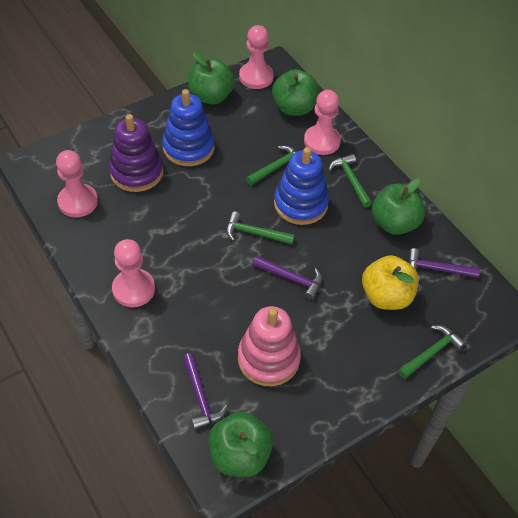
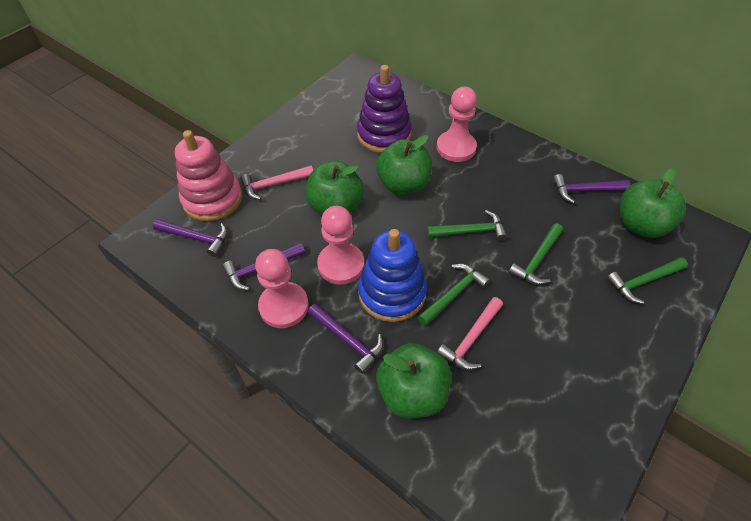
blue stacking toy: 2 -> 1
pink hammer: 0 -> 2
pink pawn: 4 -> 3
purple hammer: 3 -> 4
yellow apple: 1 -> 0

